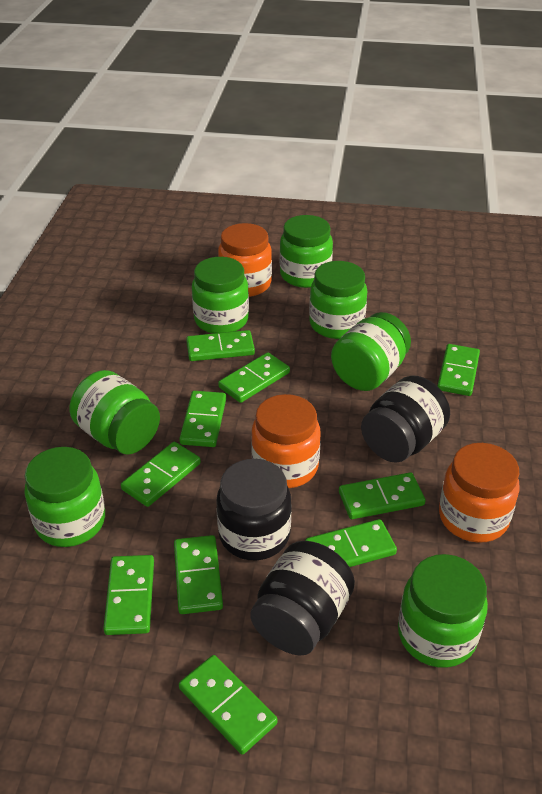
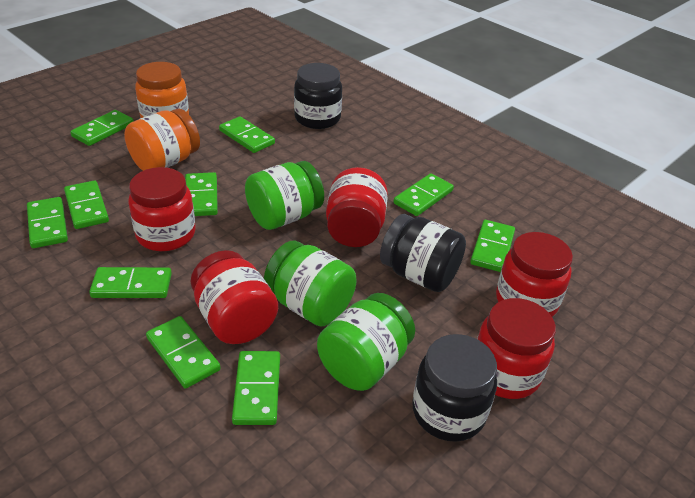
green jar: 7 -> 3
orange jar: 3 -> 2
red jar: 0 -> 5

